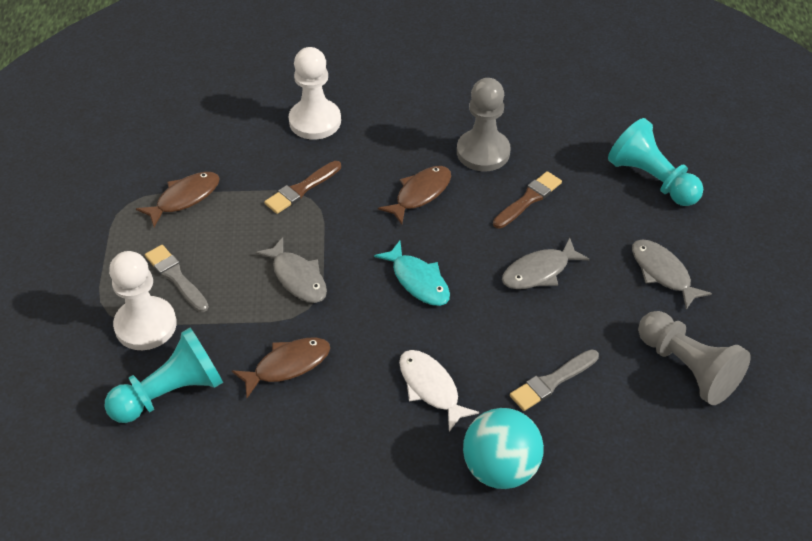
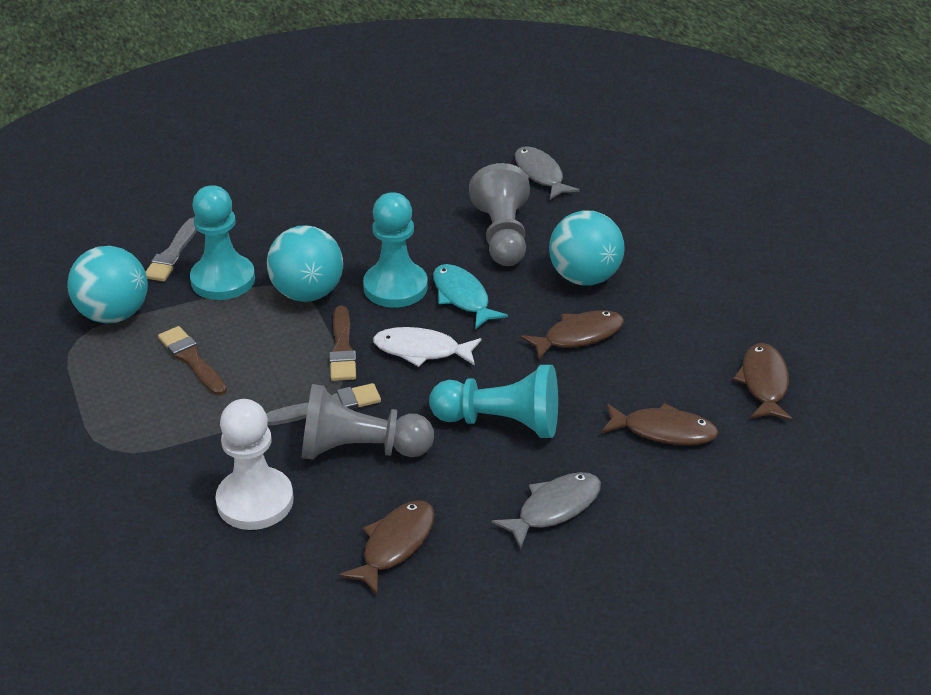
brown fish: 3 -> 4
grey fish: 3 -> 2
turquoise ball: 1 -> 3
turquoise pawn: 2 -> 3
white pawn: 2 -> 1

